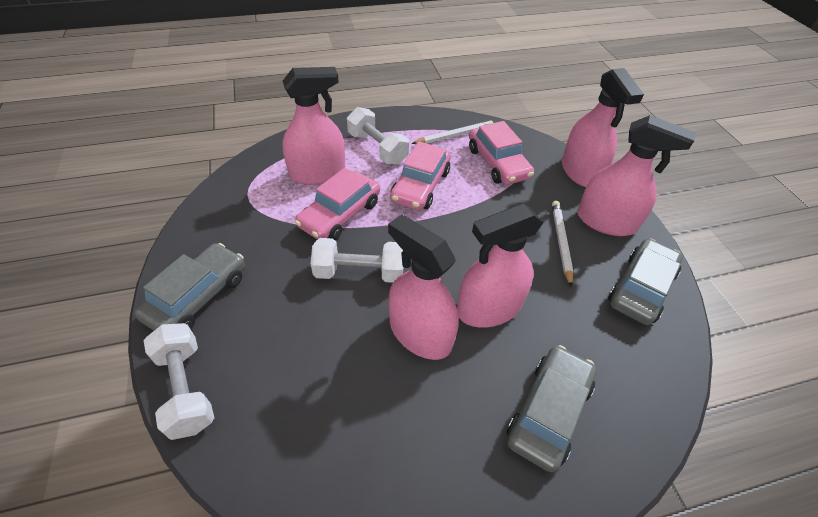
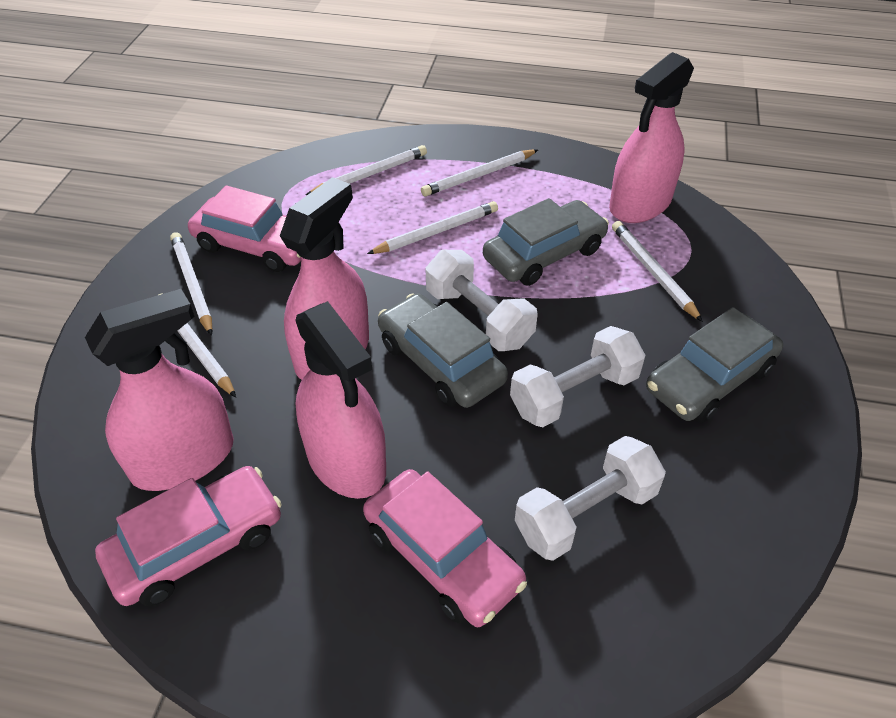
pink spray bottle: 5 -> 4
white pencil: 2 -> 6

